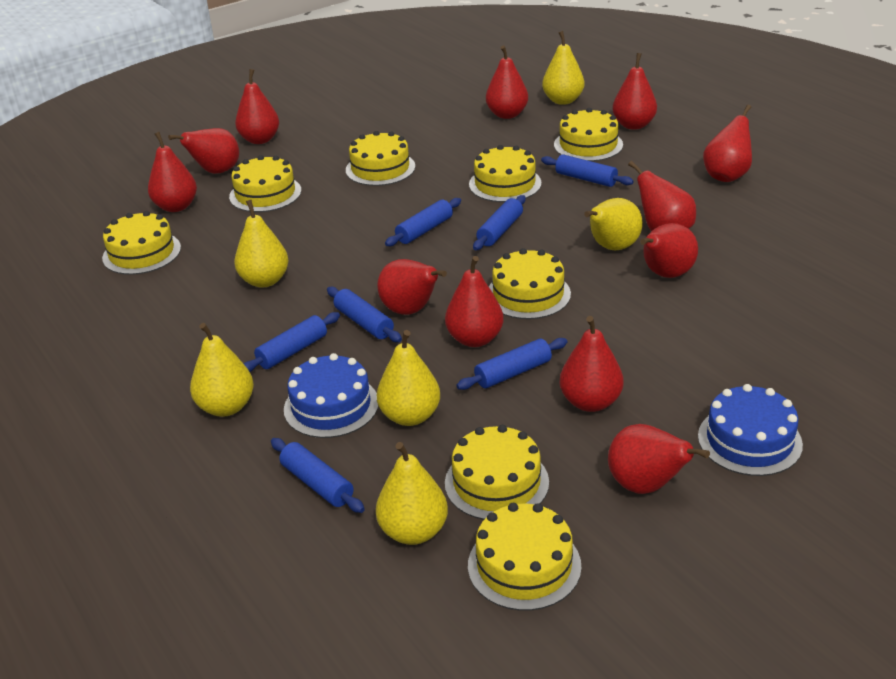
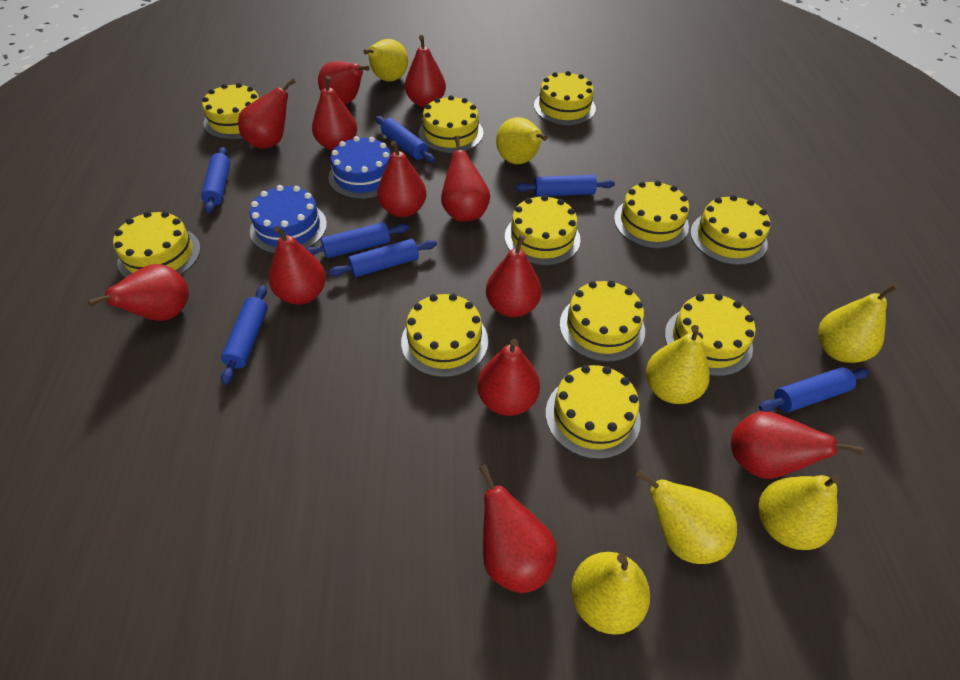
yellow cake: 8 -> 11
yellow pear: 6 -> 7

